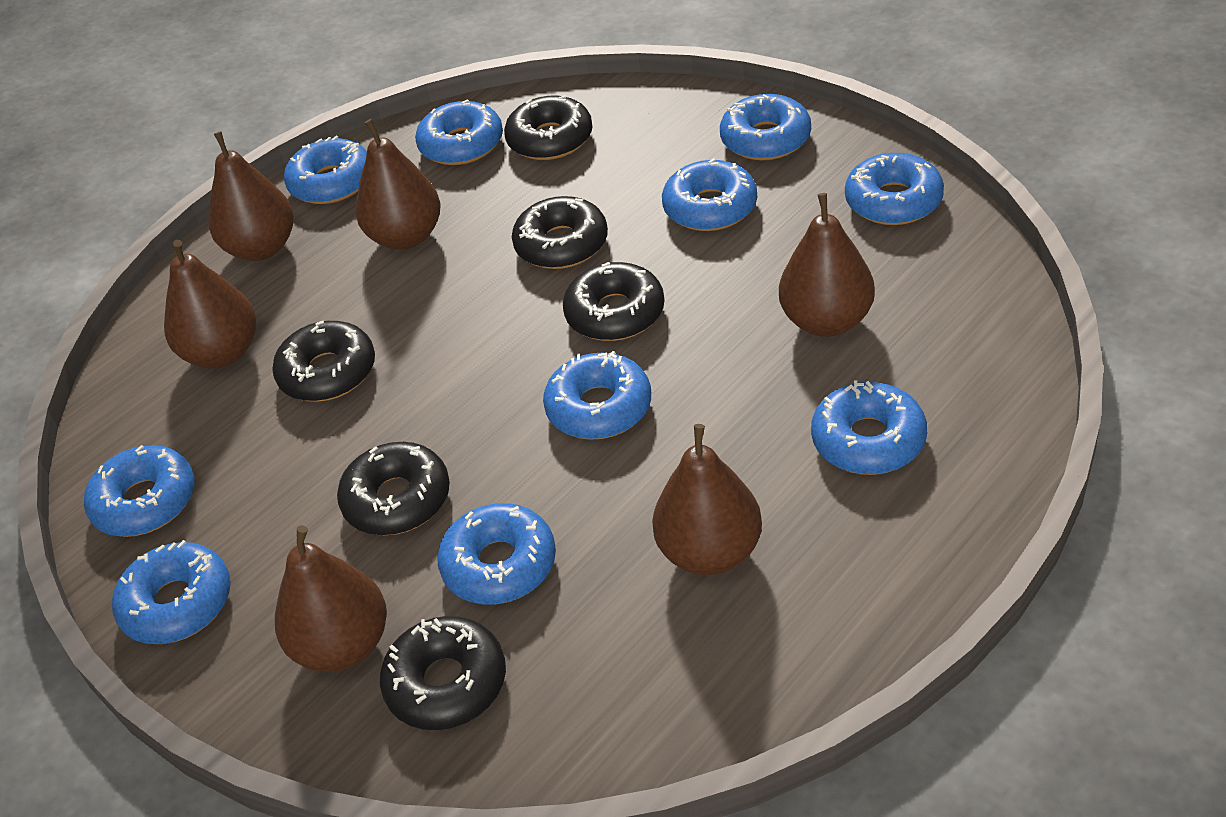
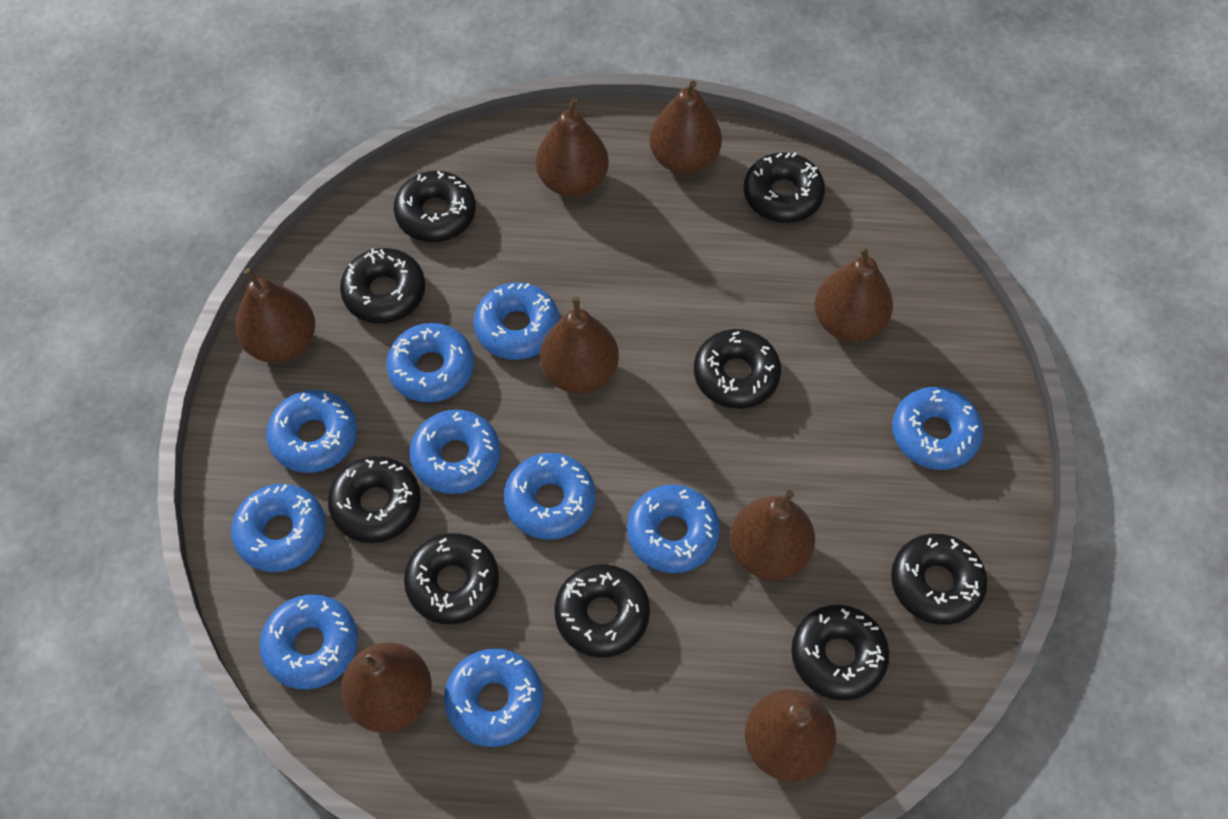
black donut: 6 -> 9
brown pear: 6 -> 8

